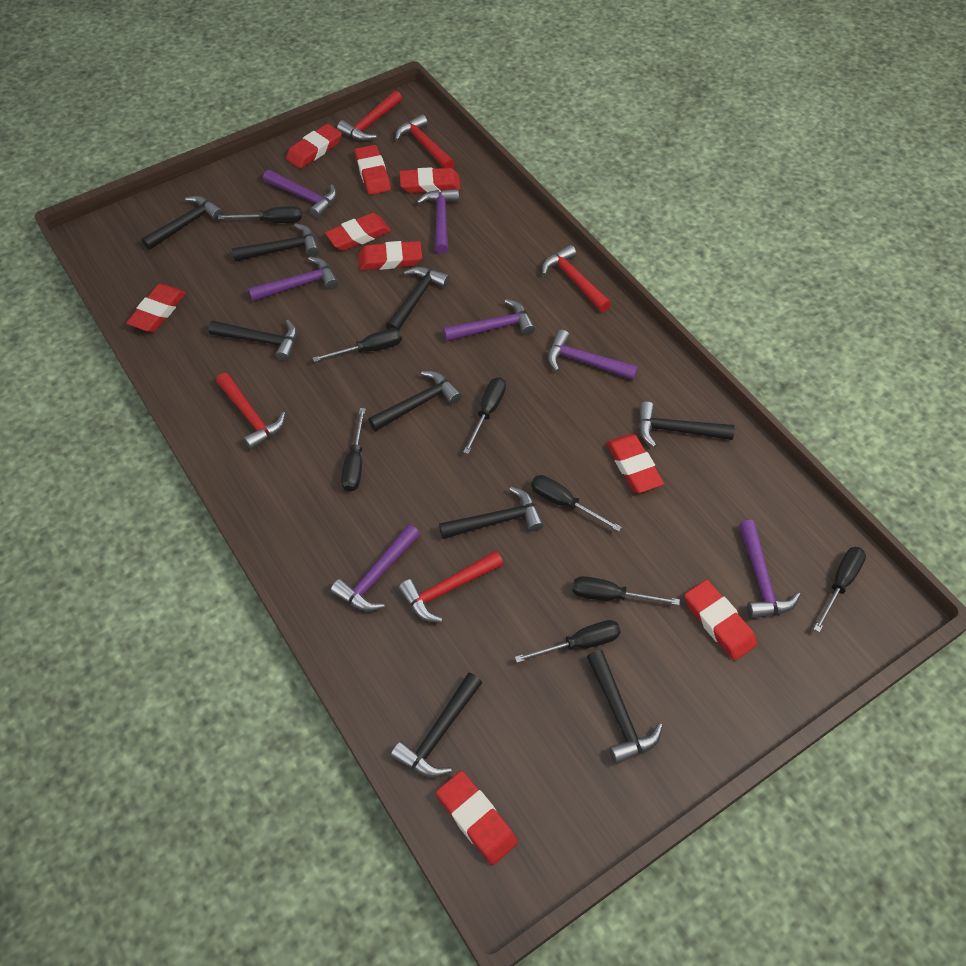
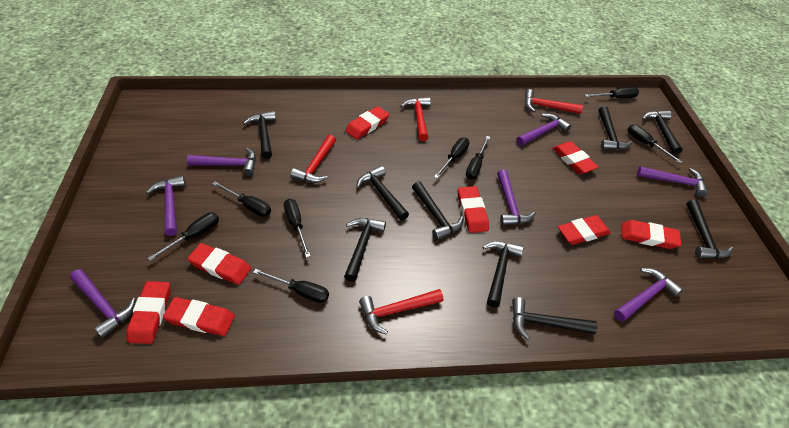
red eraser: 9 -> 8
red hammer: 5 -> 4

